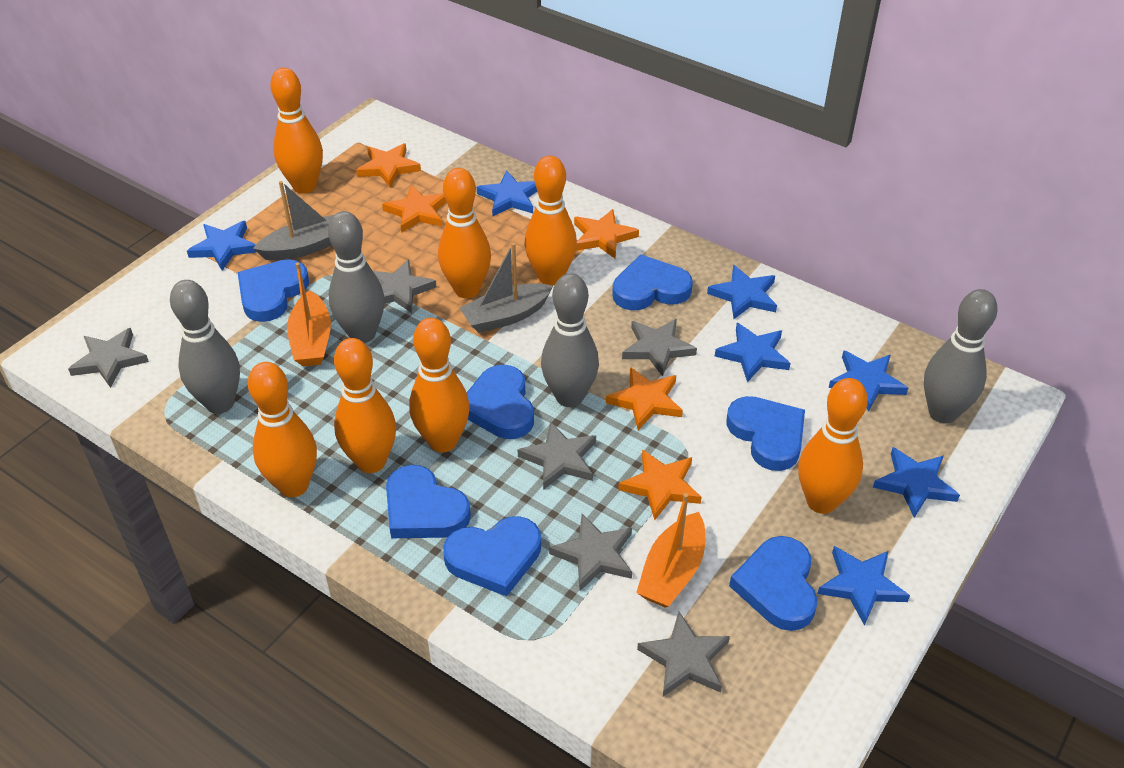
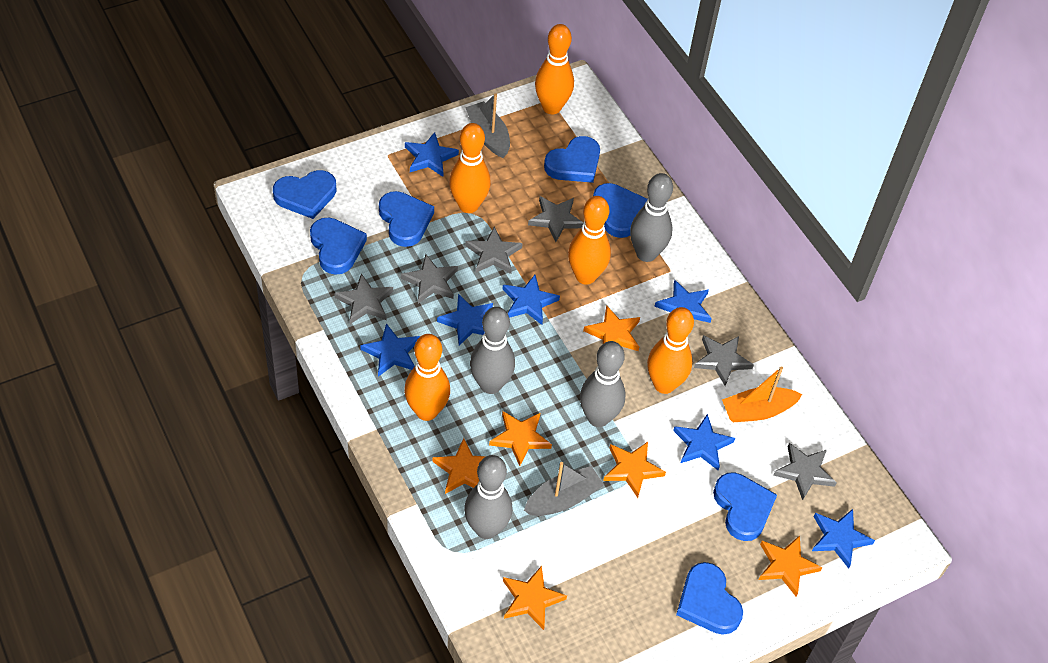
orange boat: 2 -> 1
orange bowling pin: 7 -> 5
orange star: 5 -> 6

